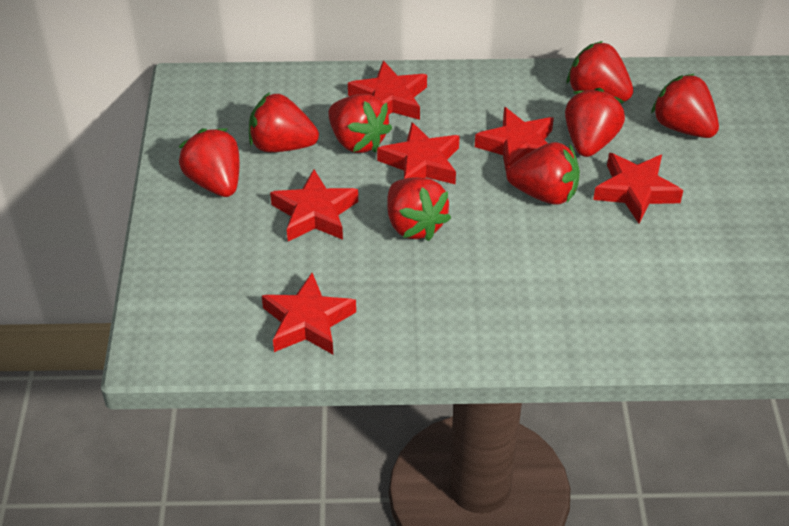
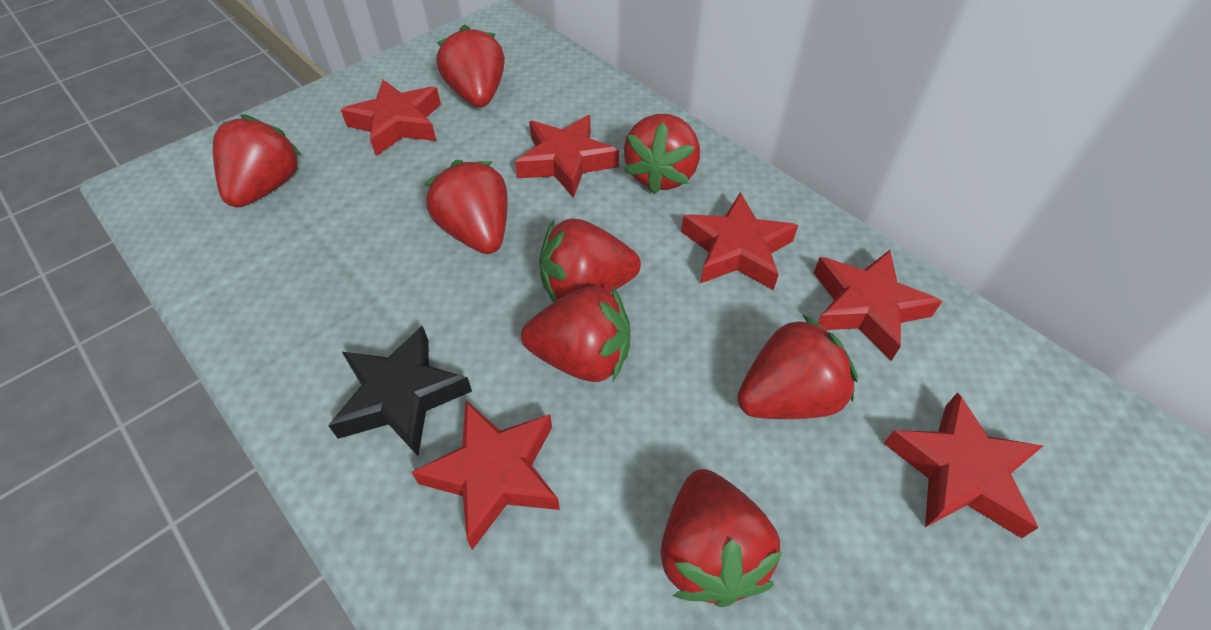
black star: 0 -> 1

